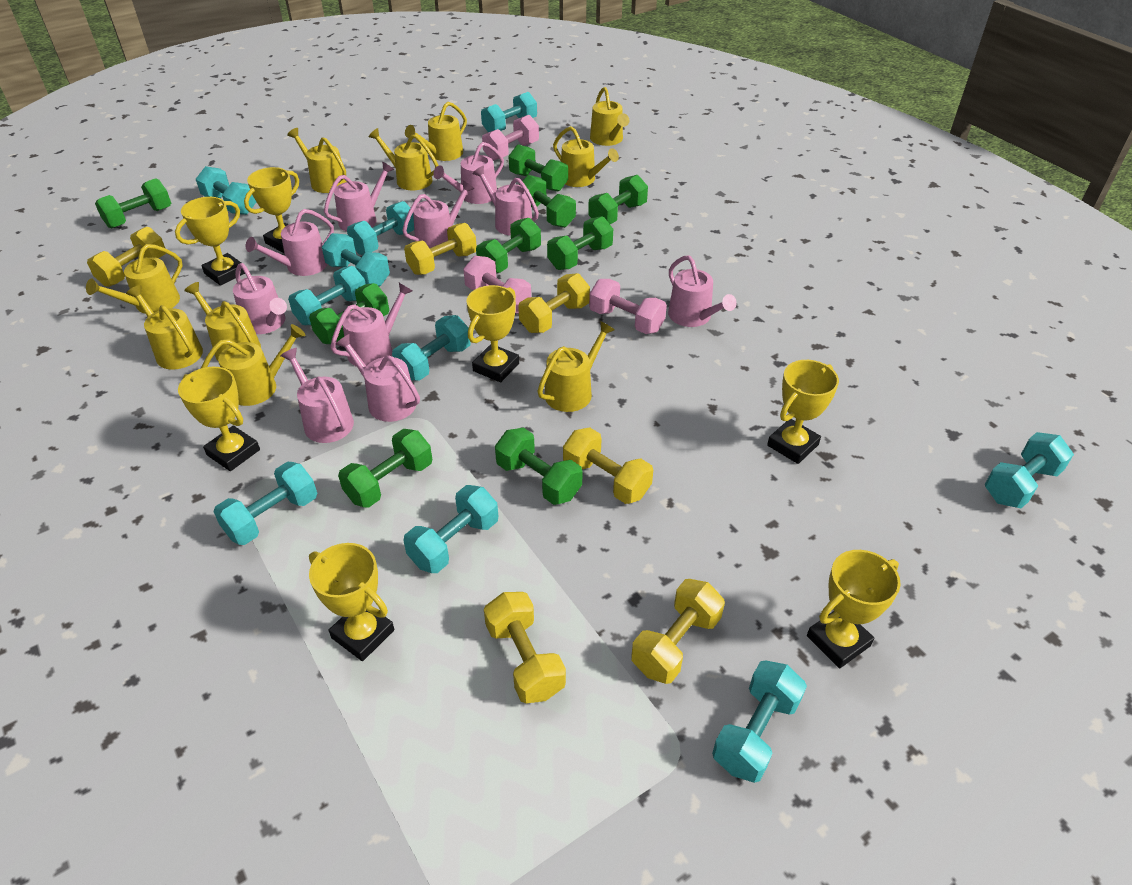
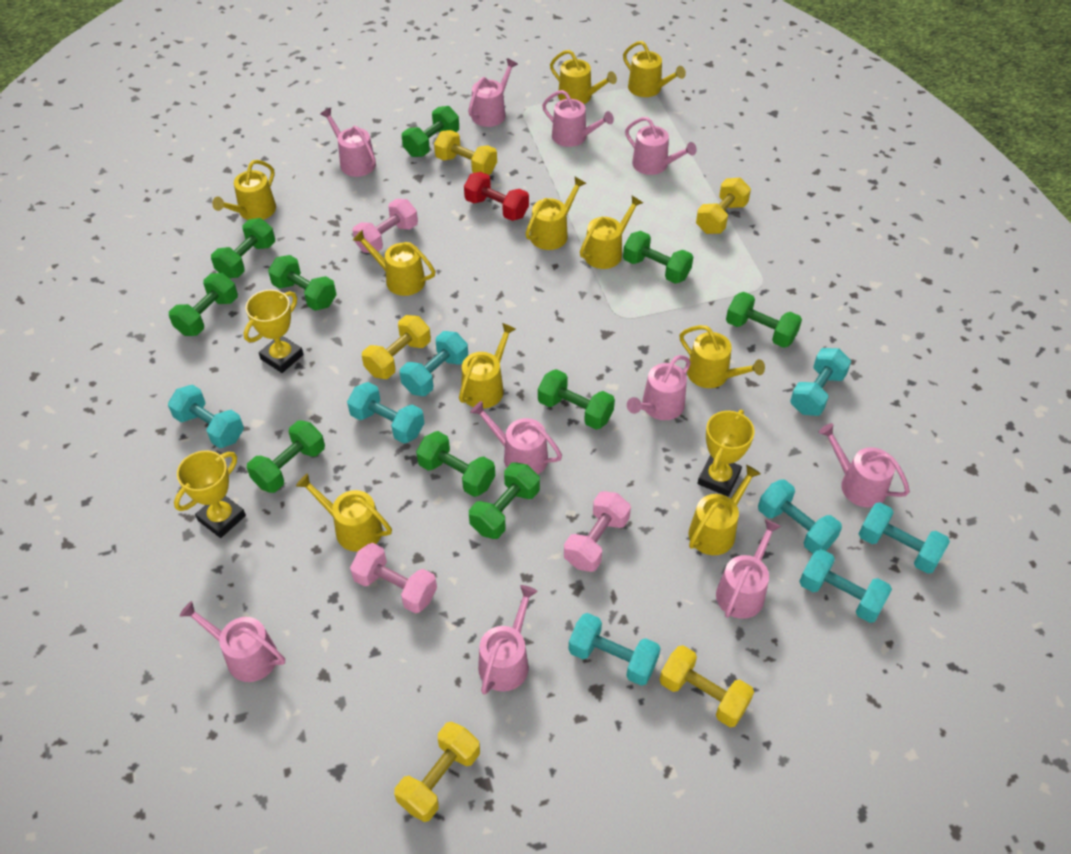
green dumbbell: 9 -> 10
red dumbbell: 0 -> 1
turquoise dumbbell: 10 -> 8
yellow dumbbell: 6 -> 5
yellow trophy: 7 -> 3

